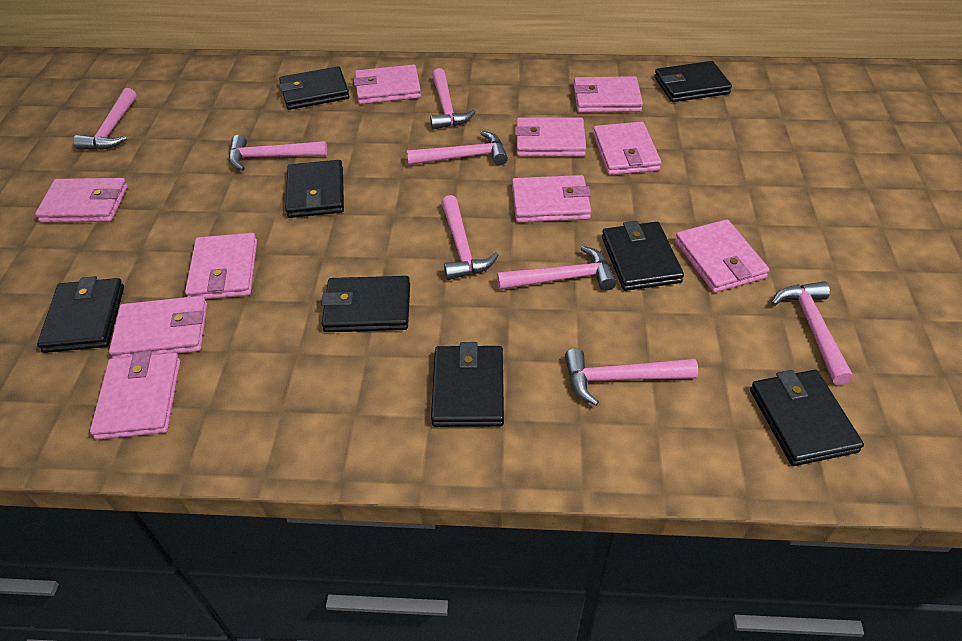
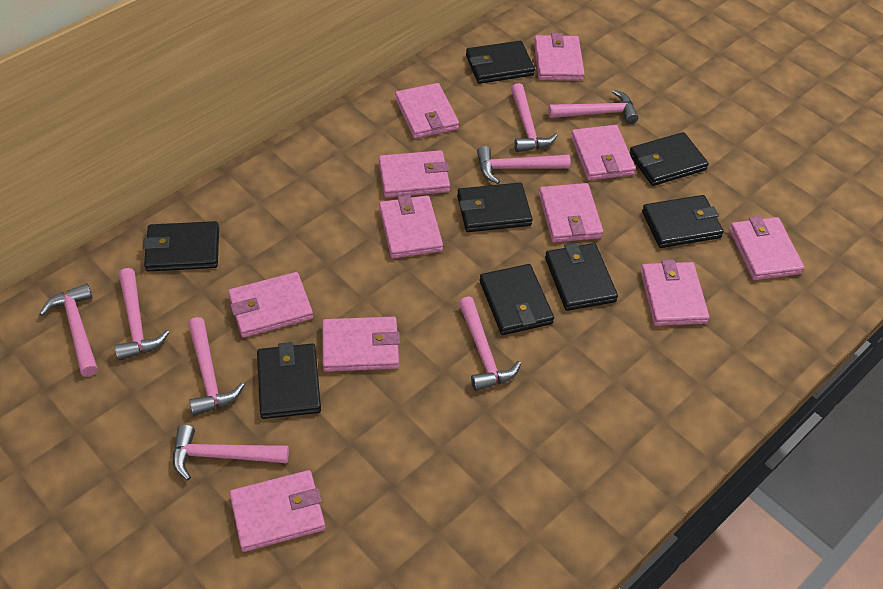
pink wallet: 10 -> 11

